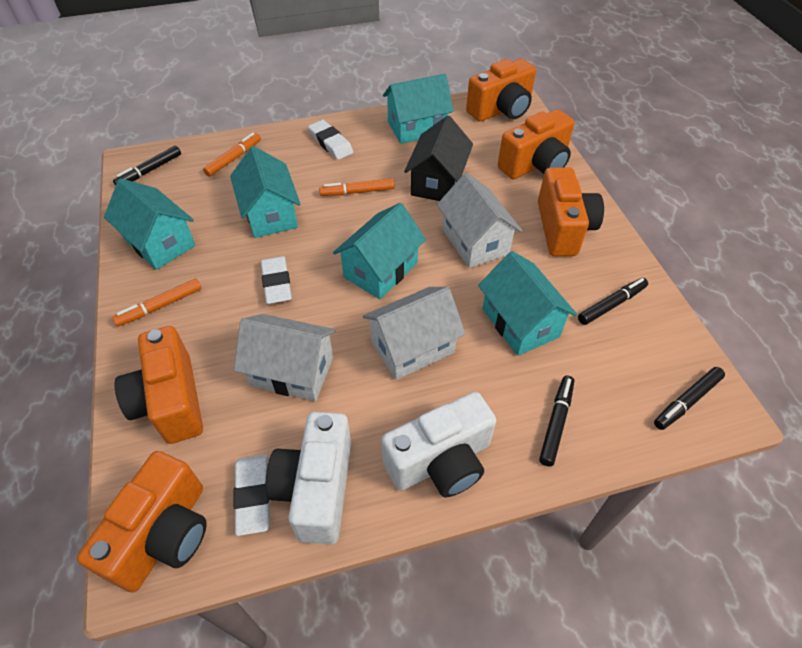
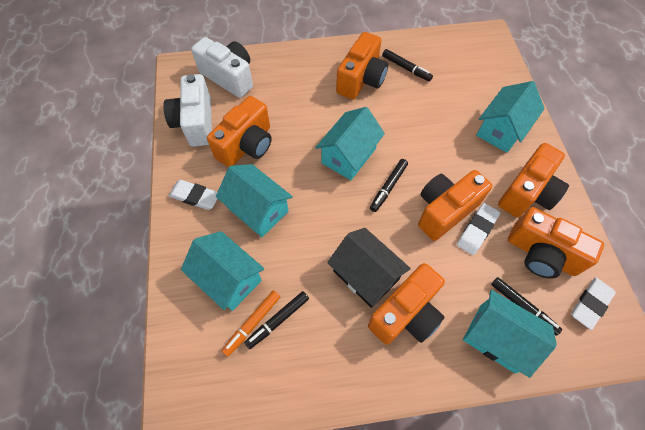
orange camera: 5 -> 6
orange marker: 3 -> 1
white house: 3 -> 0

